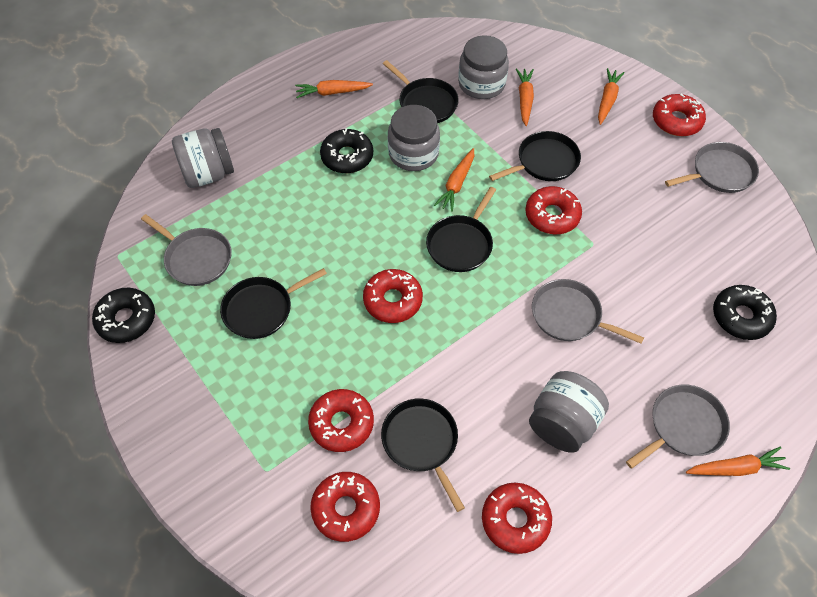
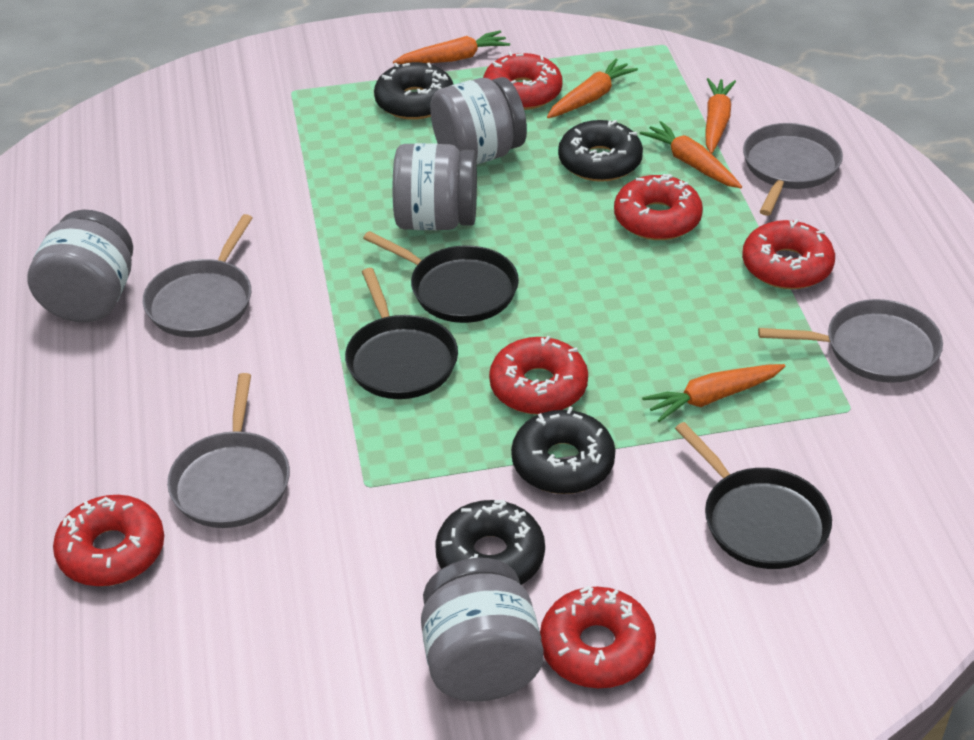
black donut: 3 -> 4
black pan: 5 -> 3

